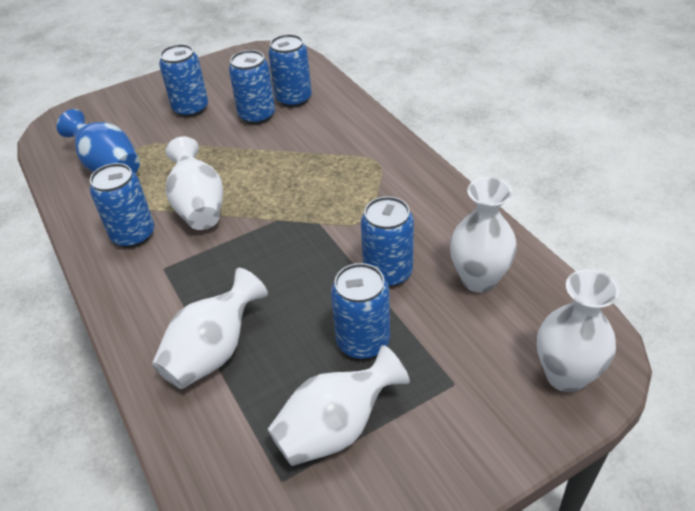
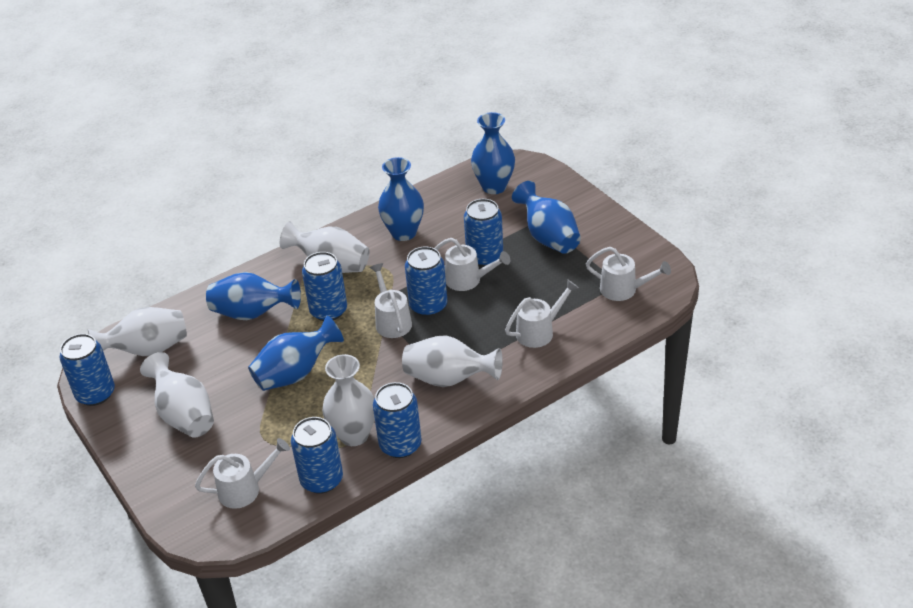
blue vase: 1 -> 5
white watering can: 0 -> 5

